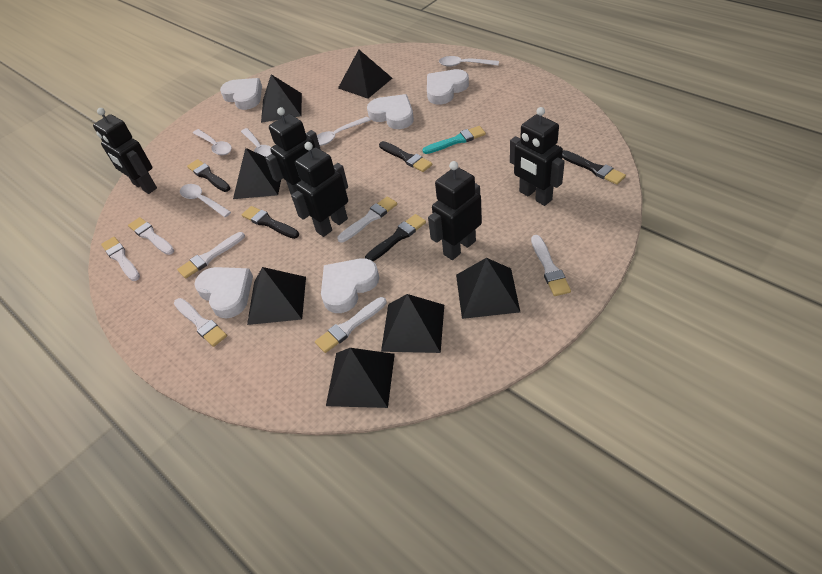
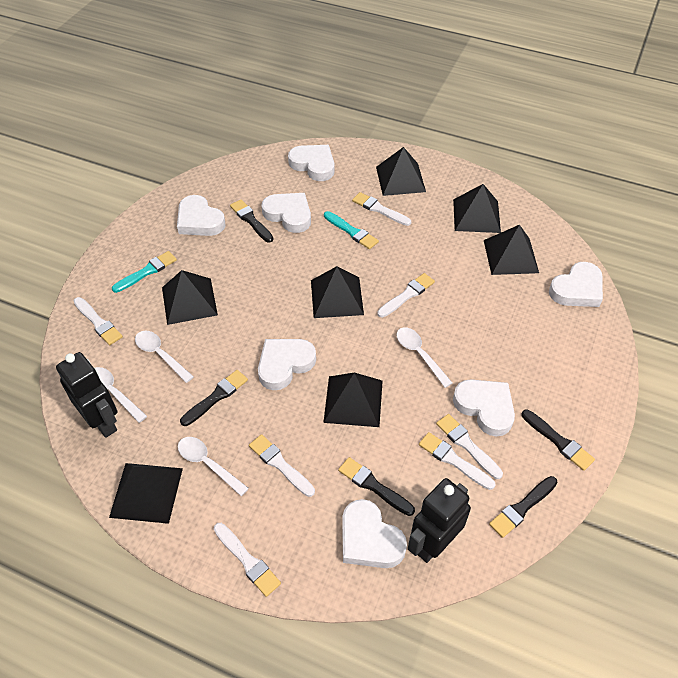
black robot: 5 -> 2
turquoise brush: 1 -> 2
white heart: 5 -> 7
white spoon: 5 -> 4

